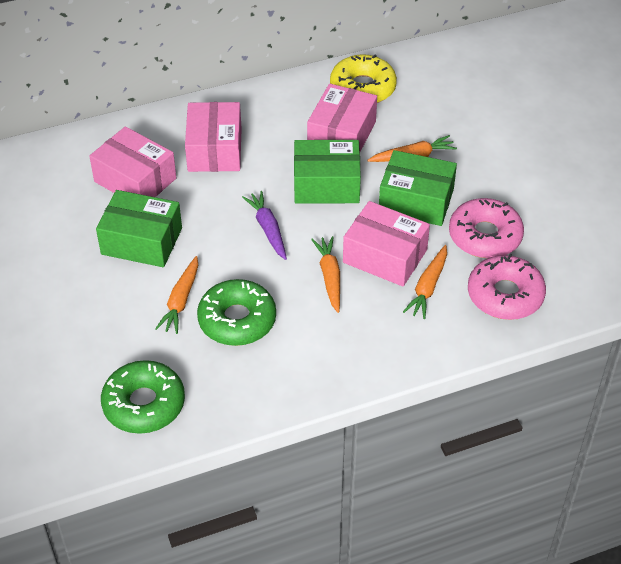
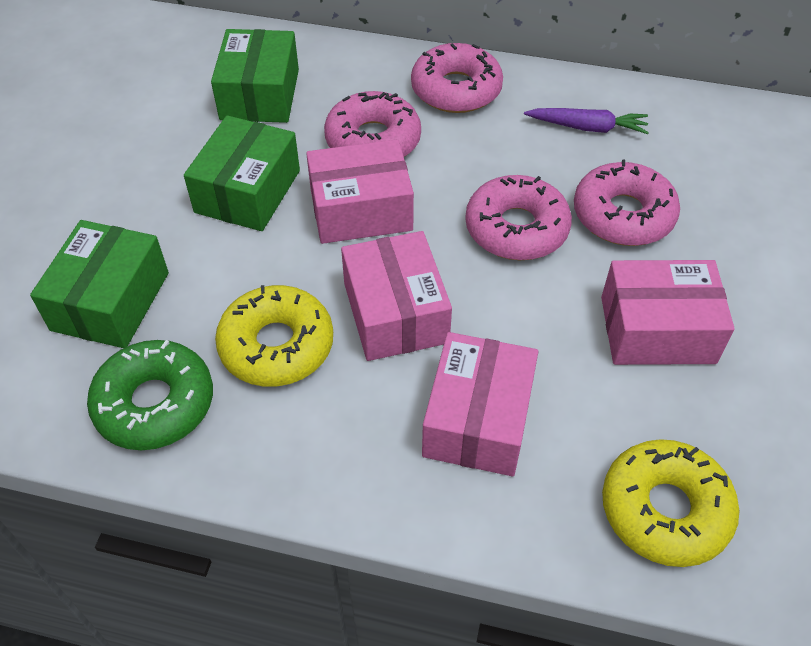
green donut: 2 -> 1
orange carrot: 4 -> 0
pink donut: 2 -> 4
yellow donut: 1 -> 2

